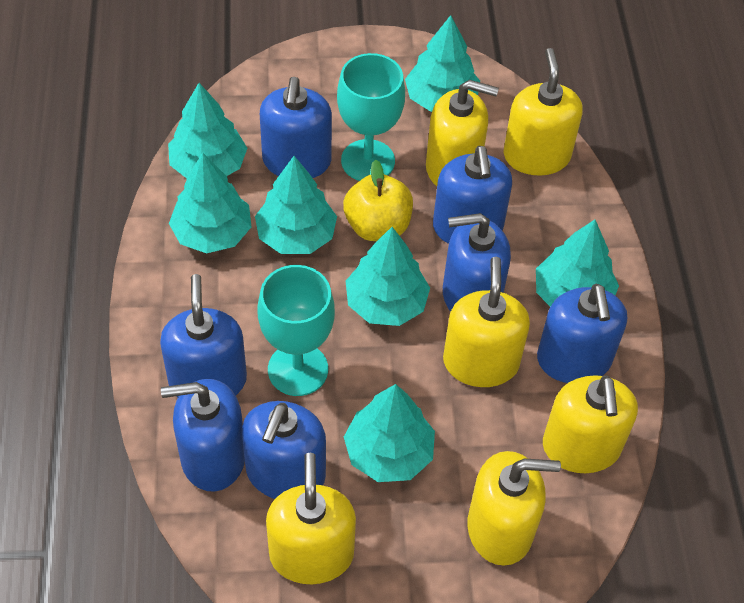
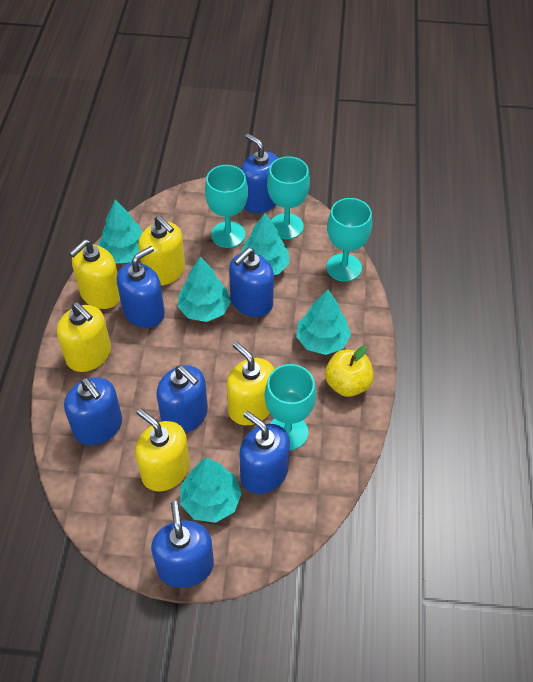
turquoise goblet: 2 -> 4
turquoise tree: 7 -> 5
yellow soap dispenser: 6 -> 5

